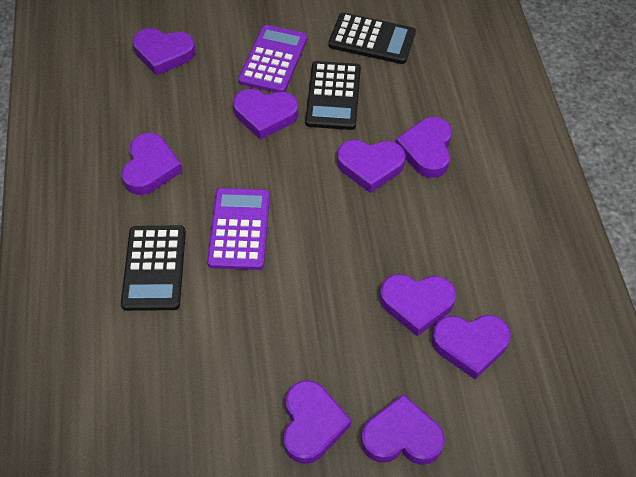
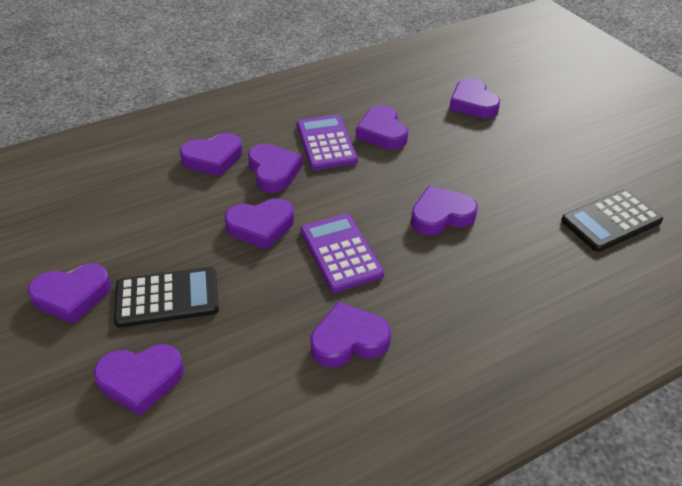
black calculator: 3 -> 2

